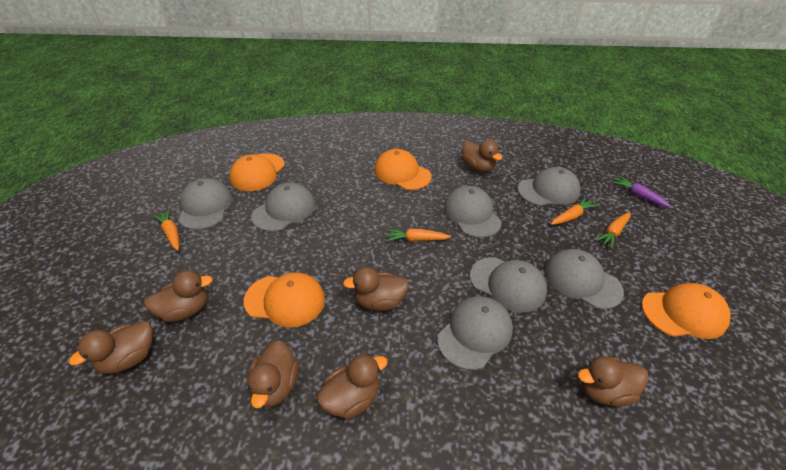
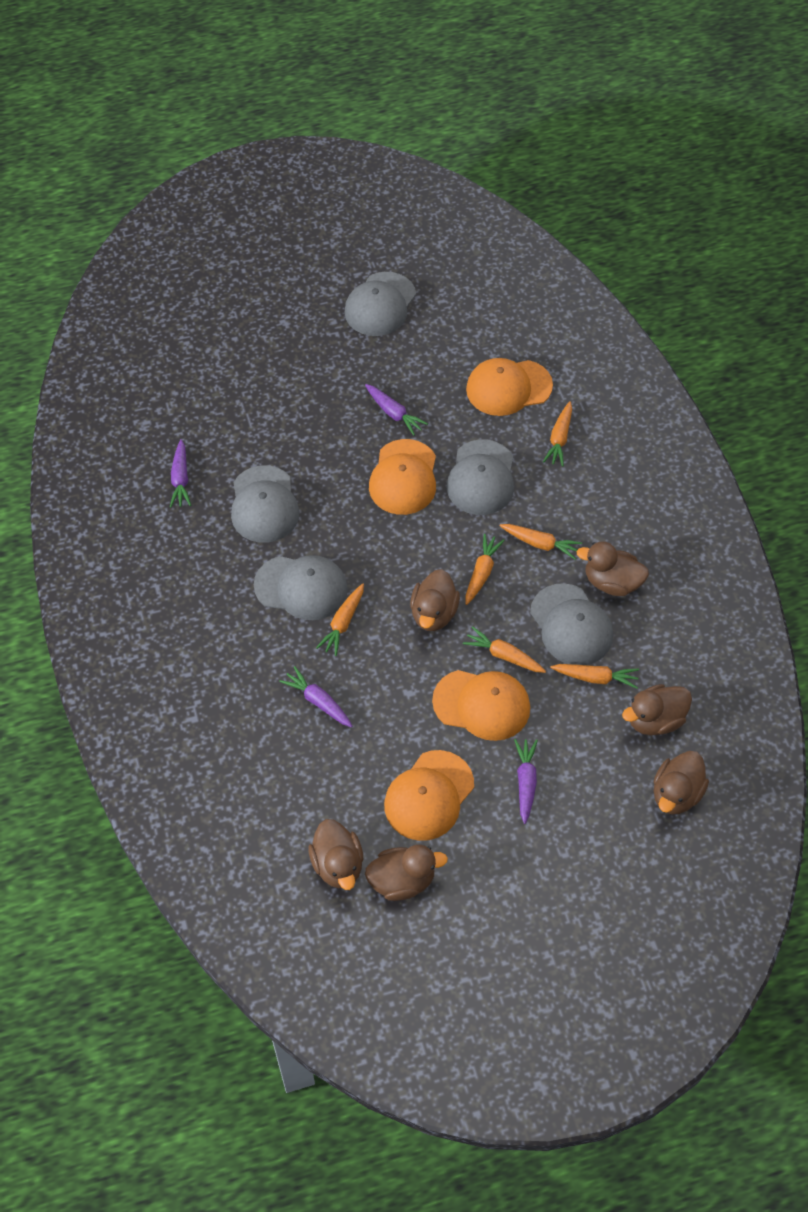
brown duck: 7 -> 6
grey cap: 7 -> 5
orange carrot: 4 -> 6
purple carrot: 1 -> 4

